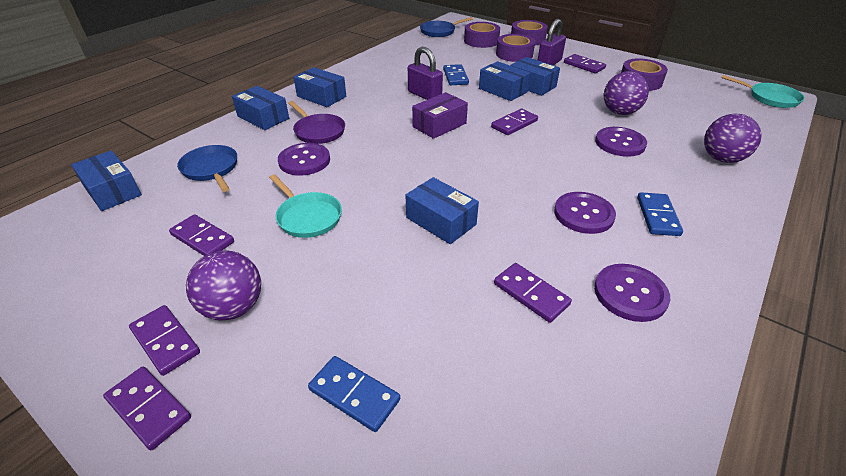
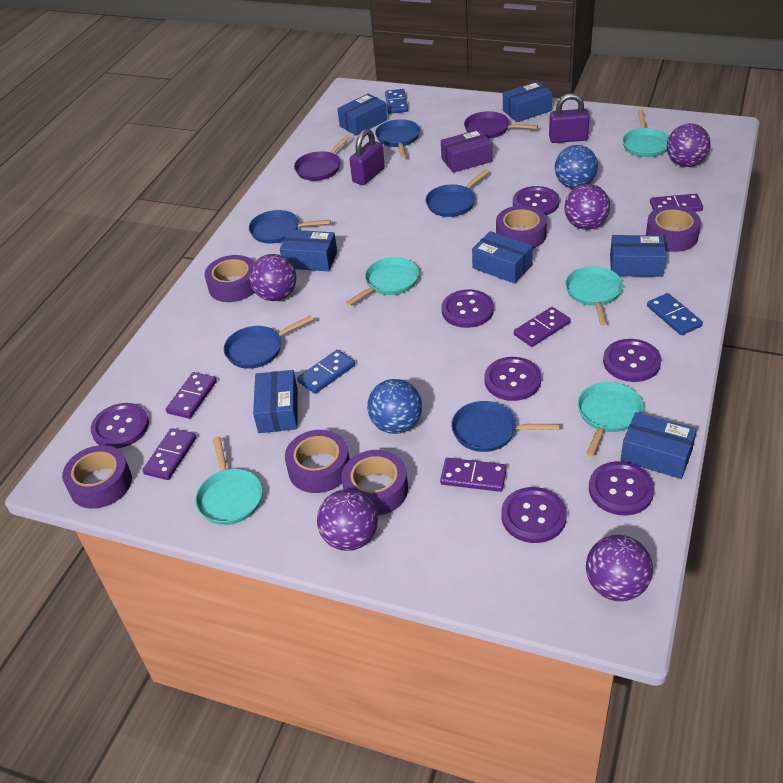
blue ball: 0 -> 2
blue box: 6 -> 7
blue pan: 2 -> 5
purple ball: 3 -> 5
purple button: 4 -> 7
purple domino: 6 -> 5
purple pan: 1 -> 2
purple tape: 4 -> 6
turquoise pan: 2 -> 5

